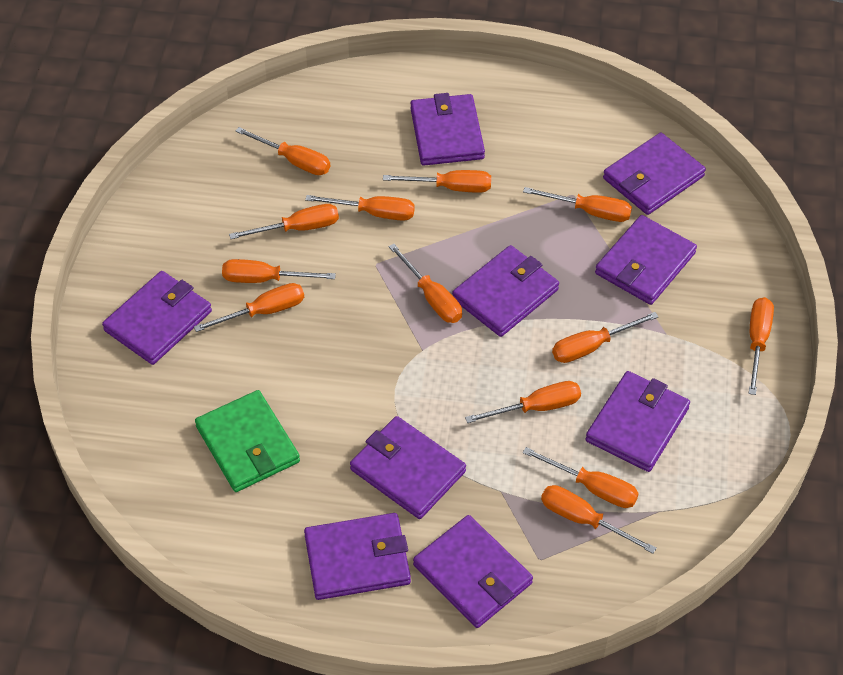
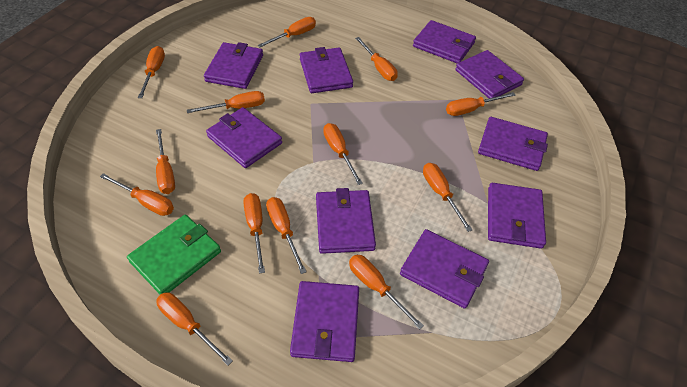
purple wallet: 9 -> 10

